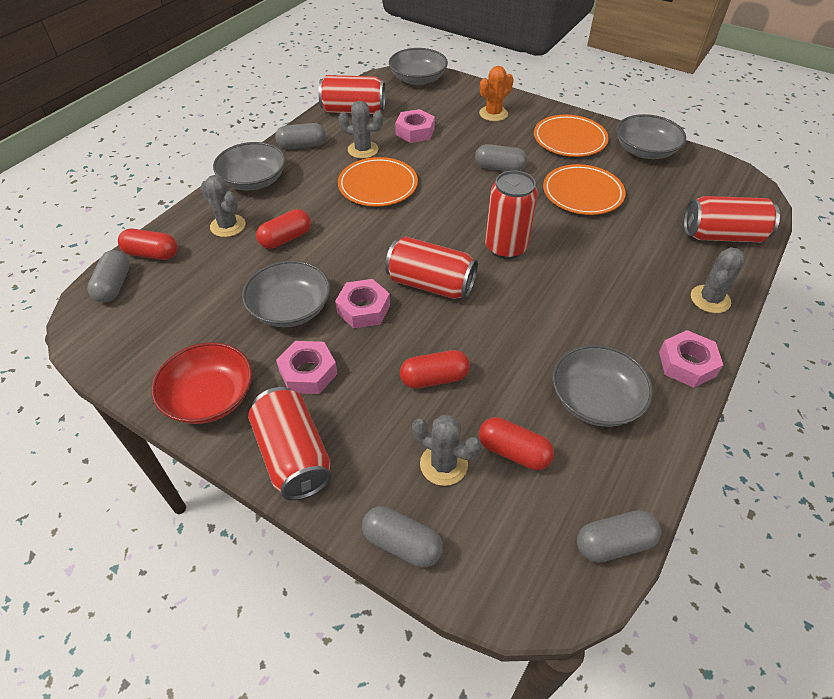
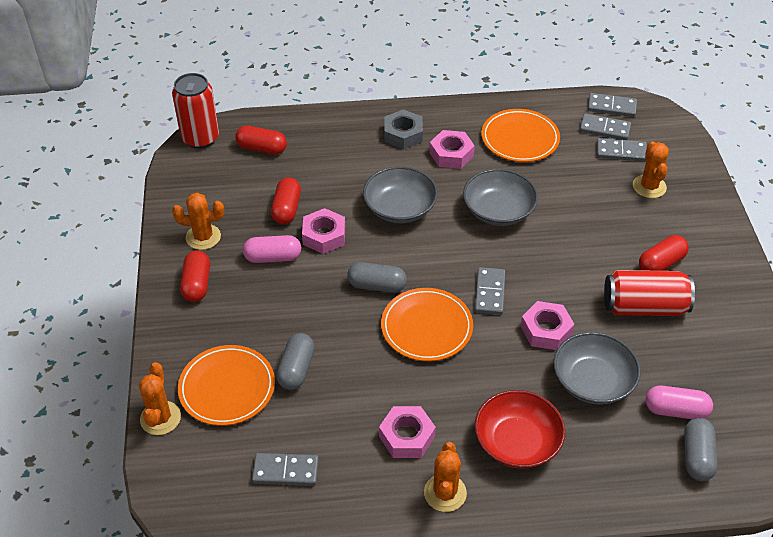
grey bowl: 5 -> 3
grey cactus: 4 -> 0
grey capsule: 5 -> 3
grey domino: 0 -> 5
grey nut: 0 -> 1
orange cactus: 1 -> 4
pink capsule: 0 -> 2
red can: 5 -> 2

